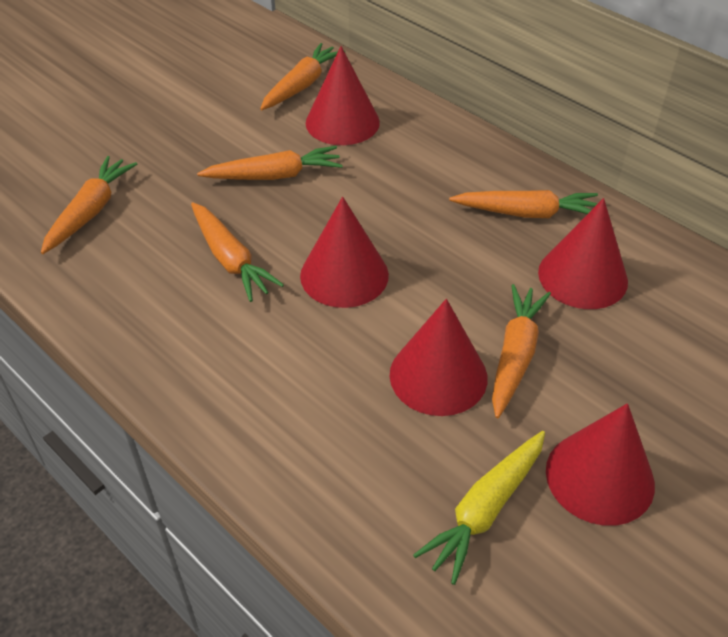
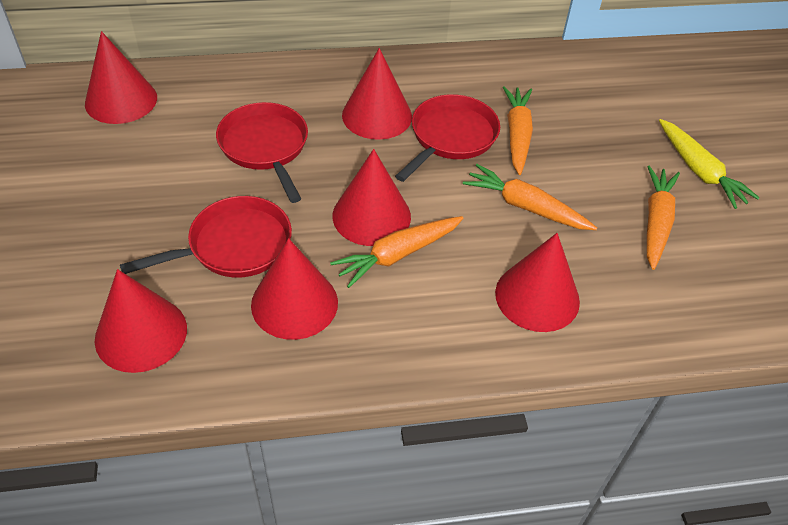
orange carrot: 6 -> 4
red cone: 5 -> 6
red pan: 0 -> 3

